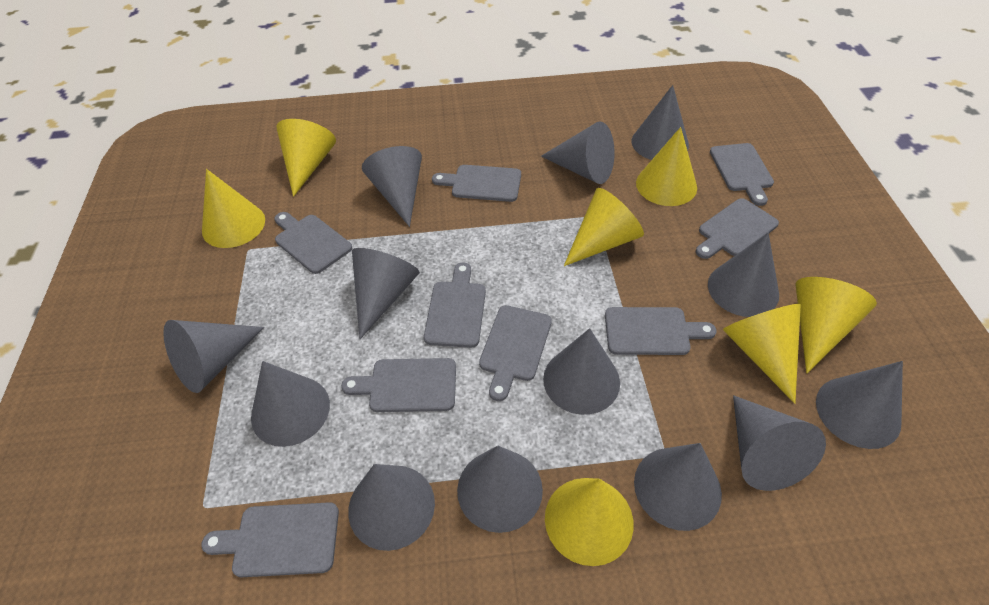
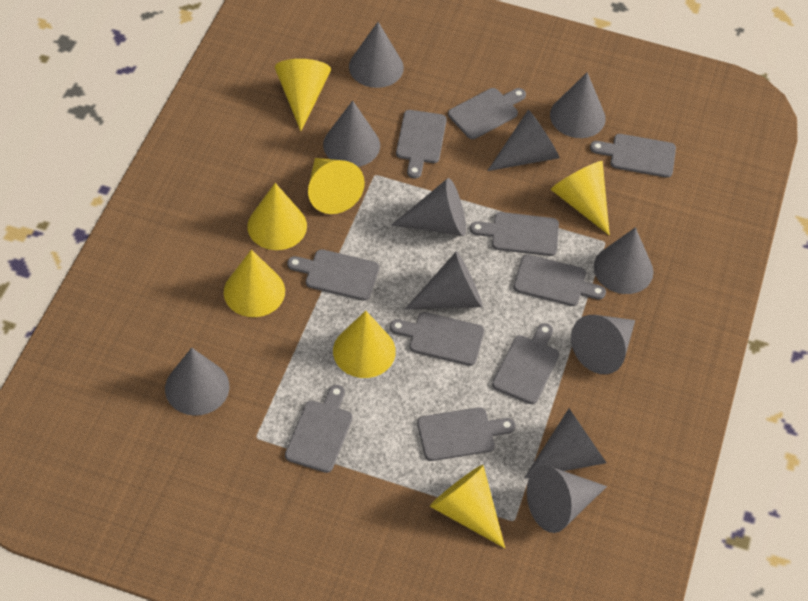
grey cone: 13 -> 11
grey cutting board: 9 -> 10

